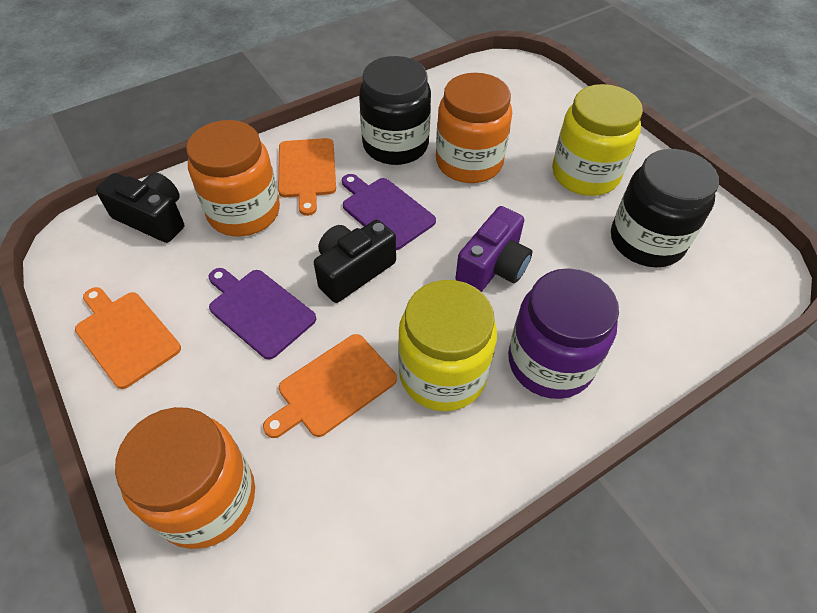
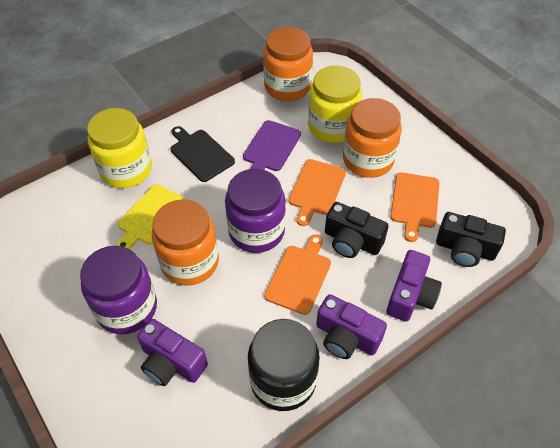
black cutting board: 0 -> 1
black jar: 2 -> 1
purple camera: 1 -> 3
purple cutting board: 2 -> 1
purple jar: 1 -> 2
yellow cutting board: 0 -> 1

